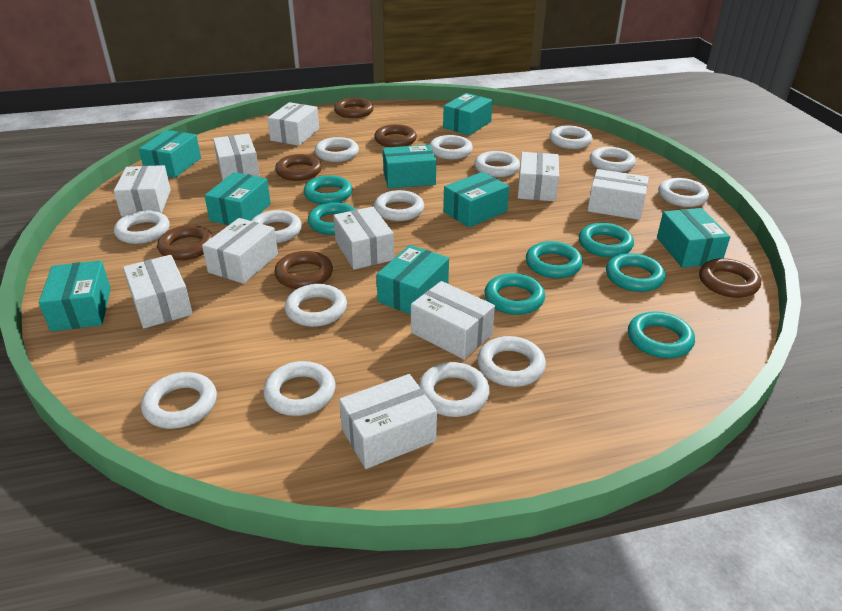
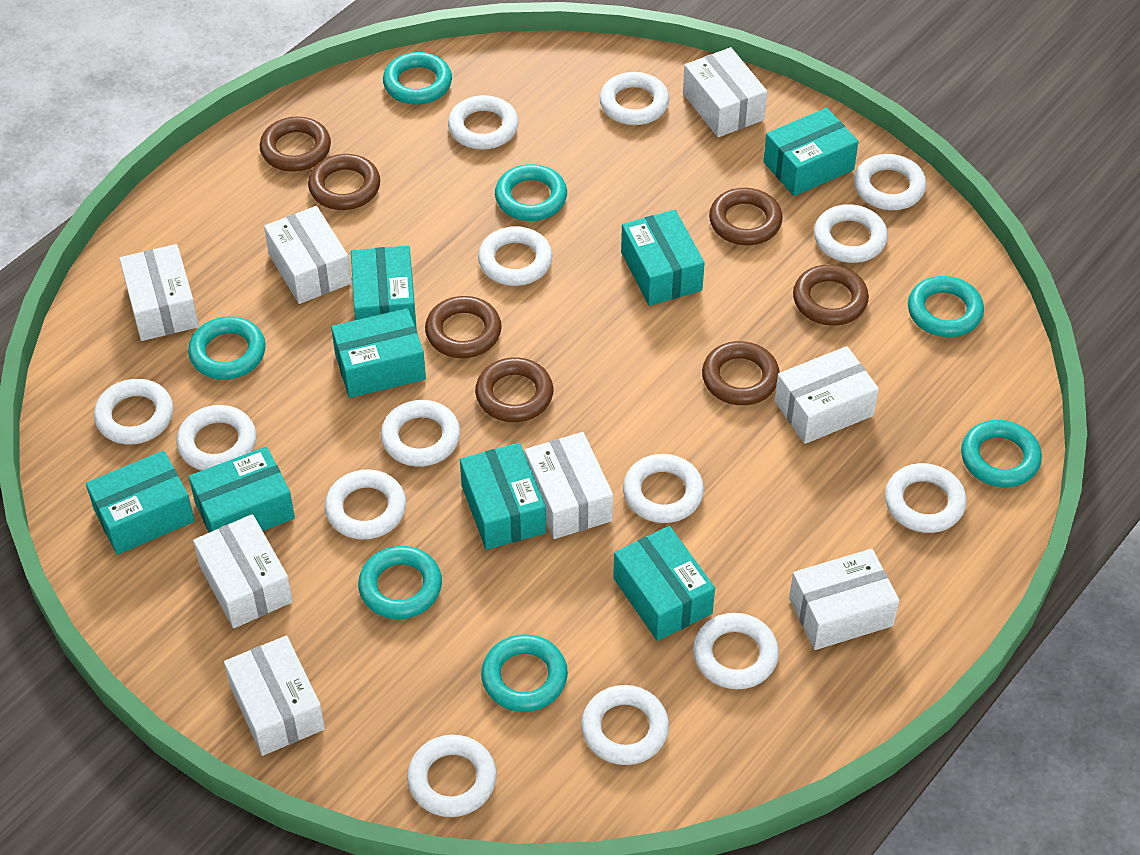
brown ring: 6 -> 7
white box: 10 -> 8

